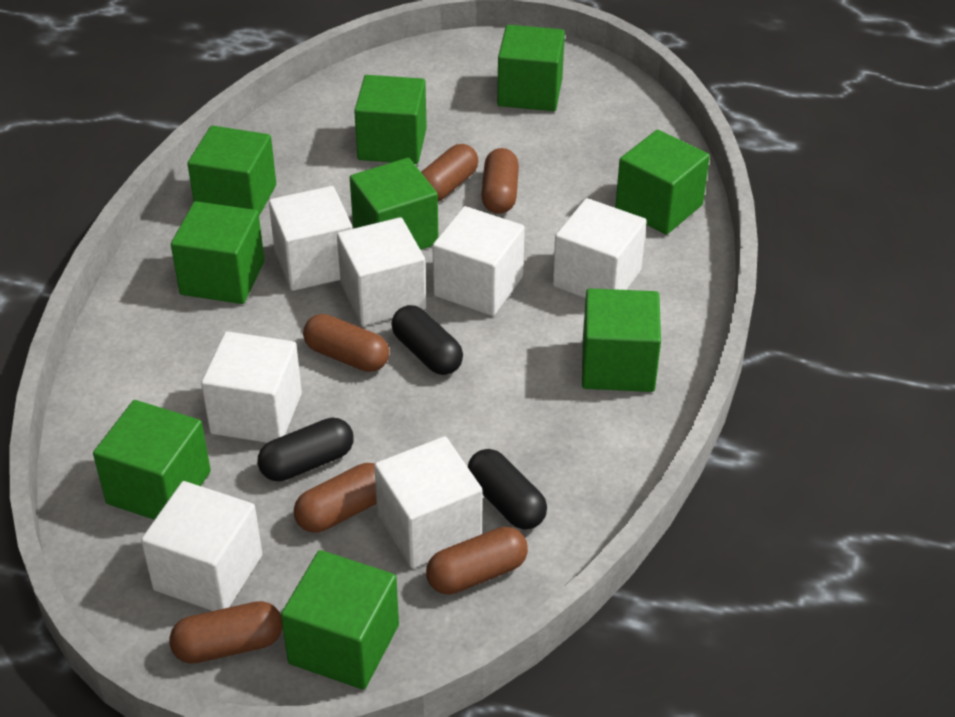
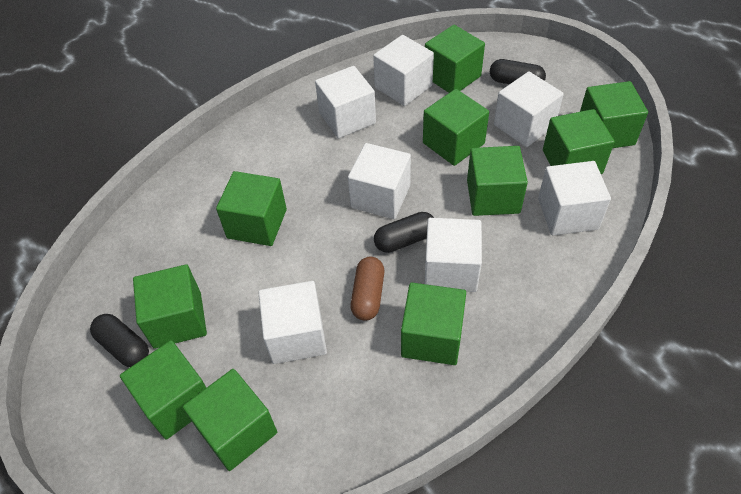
brown capsule: 6 -> 1
green cube: 9 -> 10

